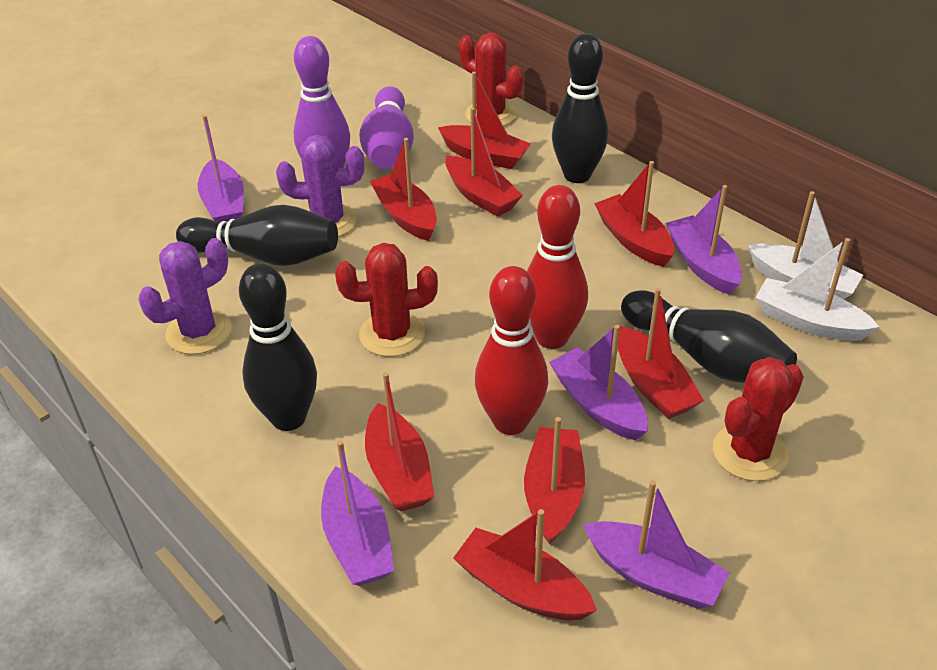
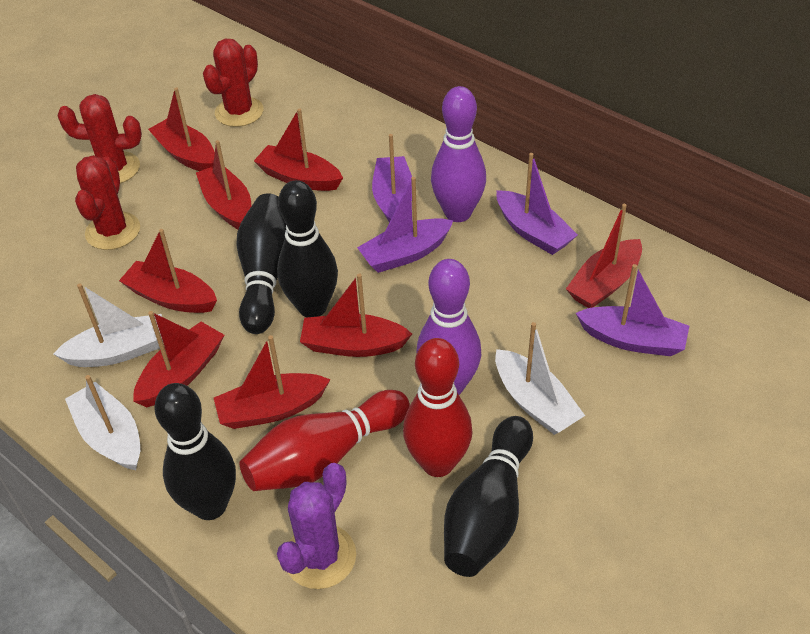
purple boat: 5 -> 4
purple cactus: 2 -> 1
white boat: 2 -> 3

